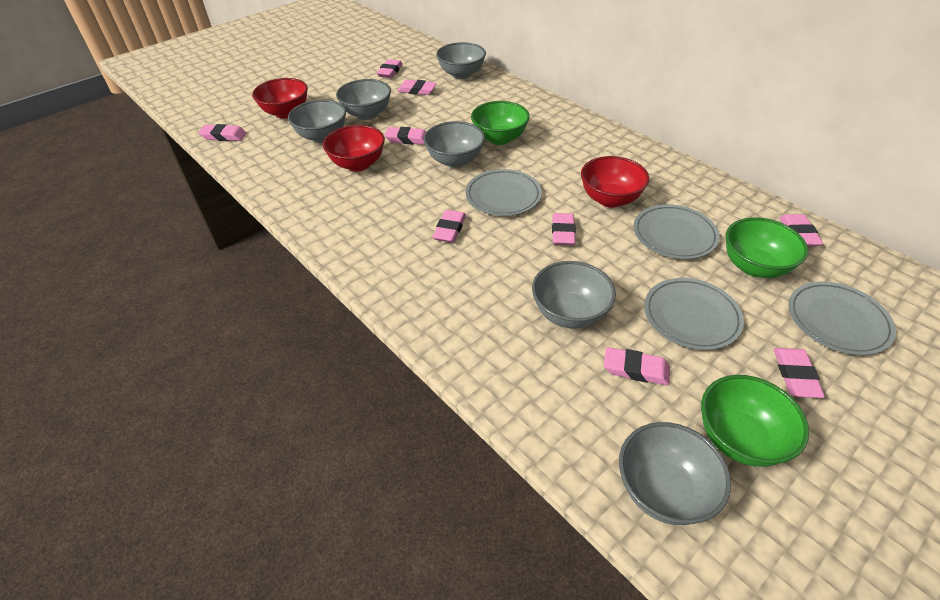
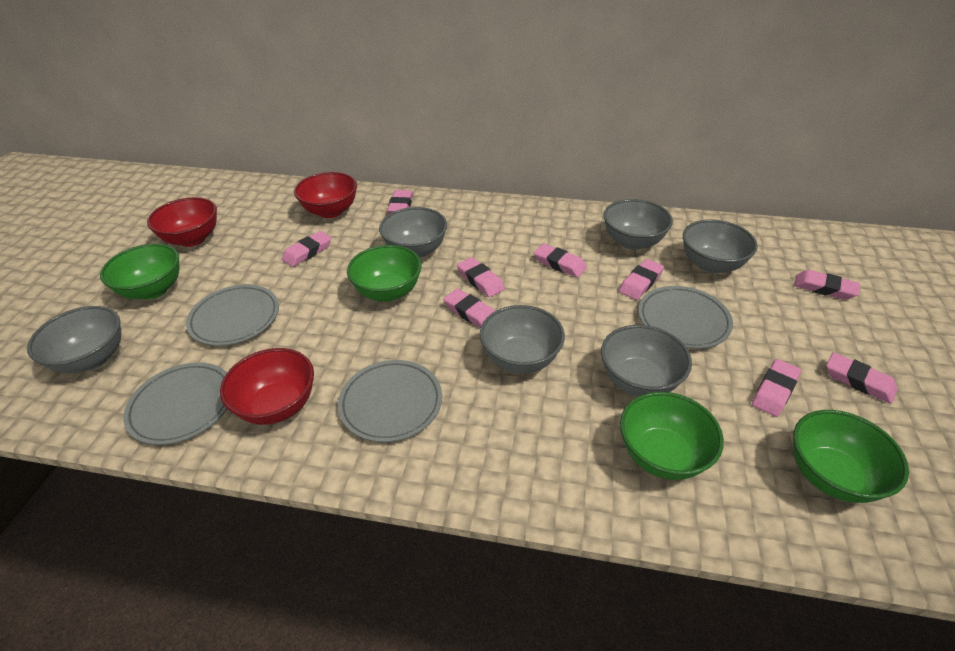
green bowl: 3 -> 4

